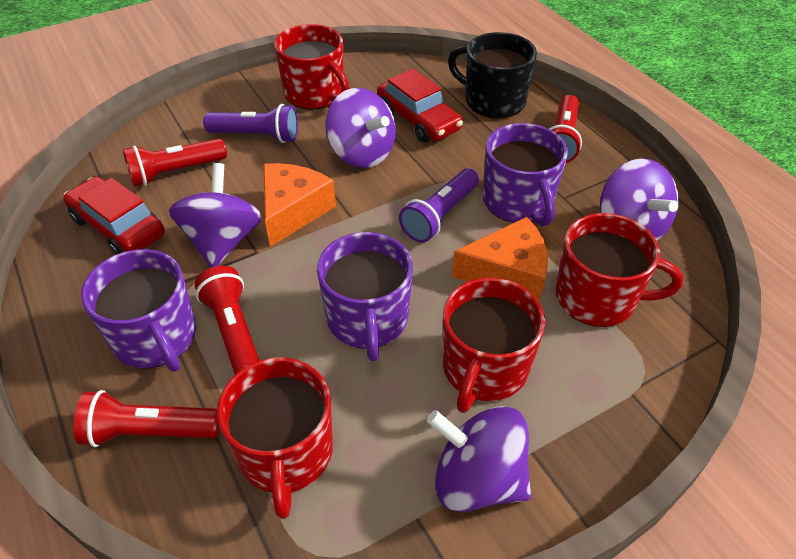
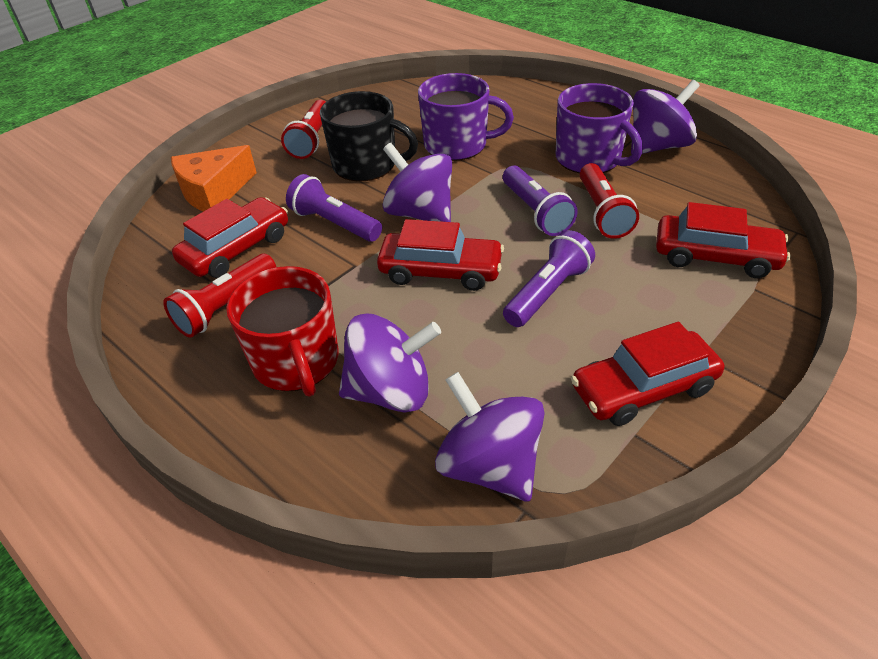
orange cheese: 2 -> 1
purple flashlight: 2 -> 3
purple mug: 3 -> 2
red car: 2 -> 4
red flashlight: 4 -> 3
red mug: 4 -> 1

